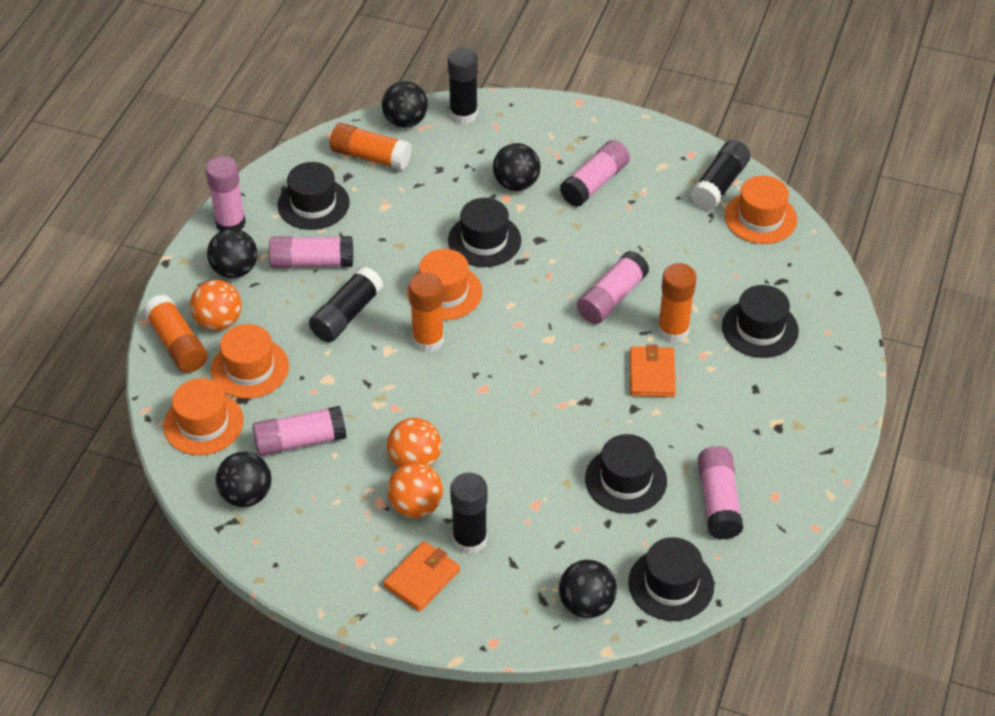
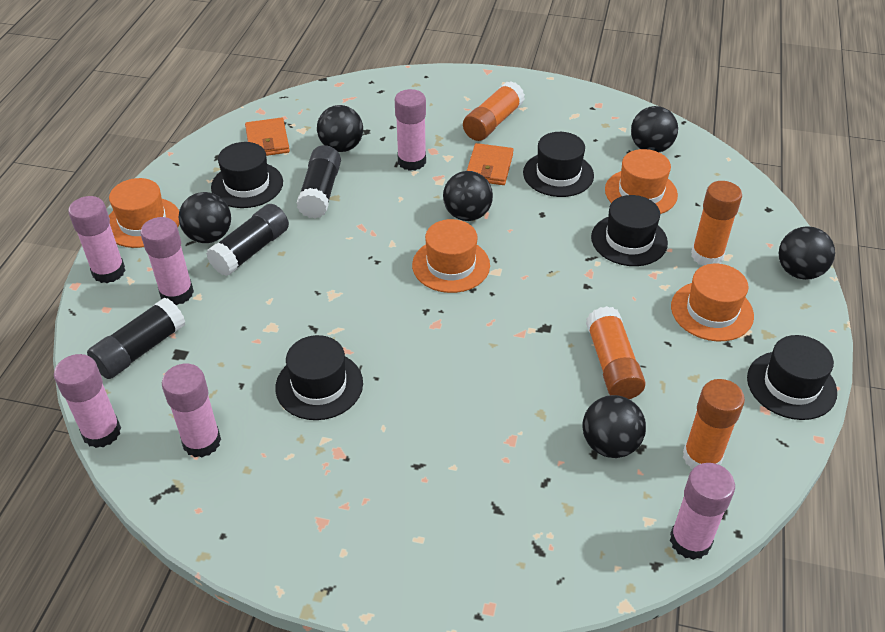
black ball: 5 -> 6
black glue stick: 4 -> 3
orange ball: 3 -> 0

